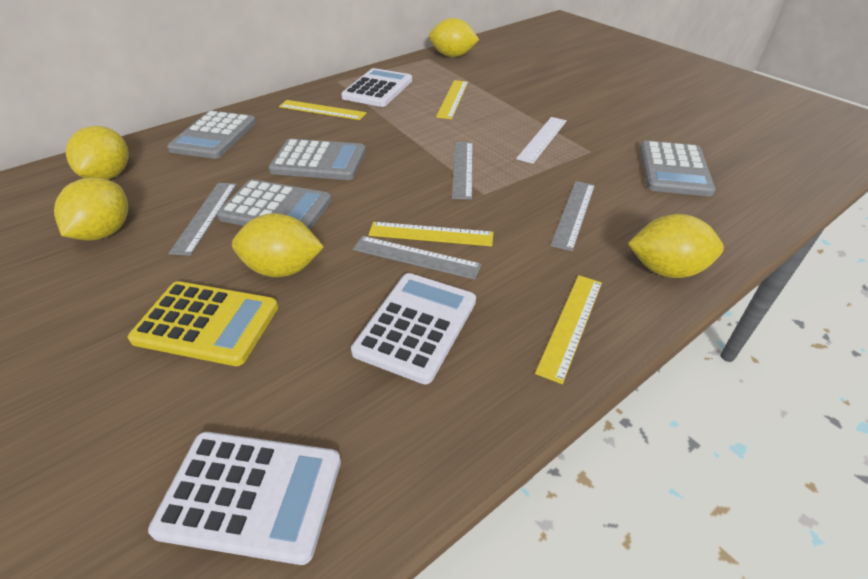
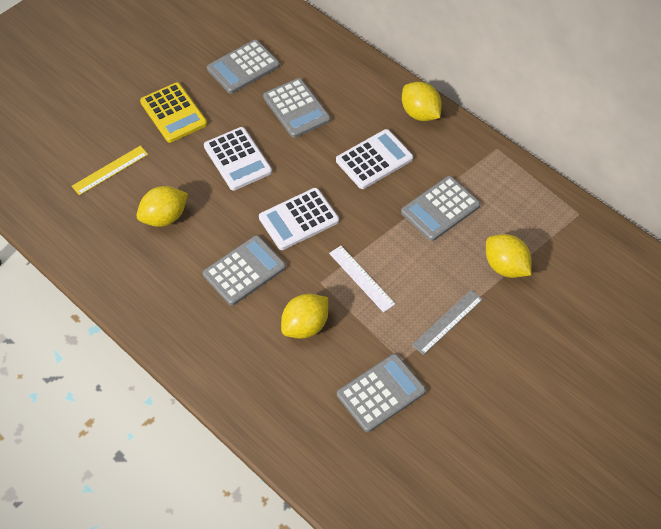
grey calculator: 4 -> 5
grey ruler: 4 -> 1
yellow lemon: 5 -> 4
yellow ruler: 4 -> 1

